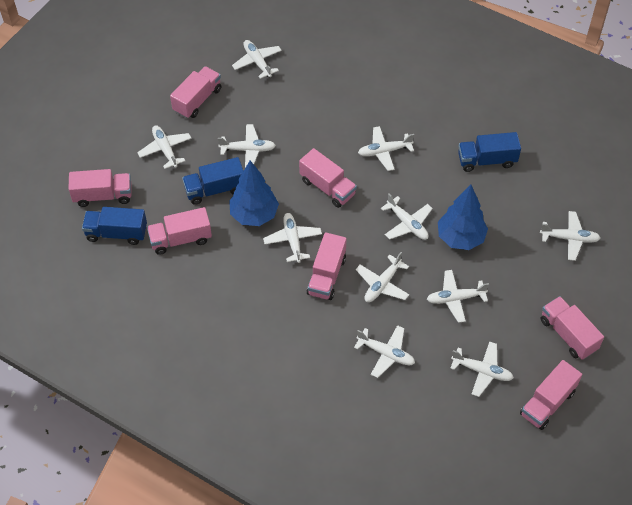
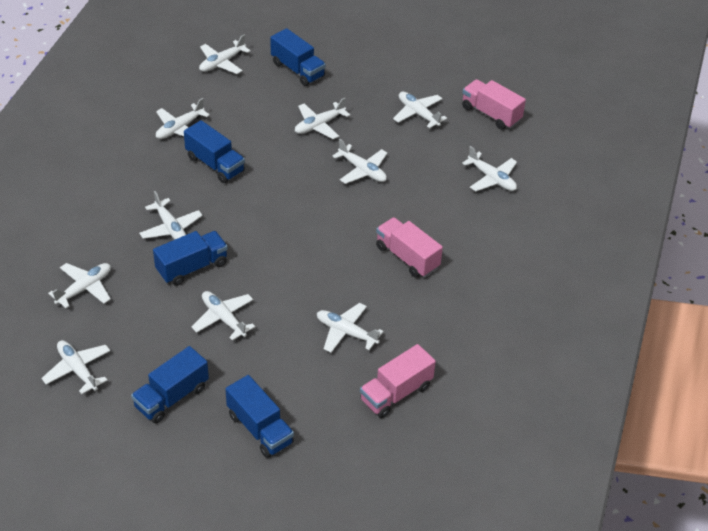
blue tree: 2 -> 0
blue truck: 3 -> 5
pink truck: 7 -> 3

